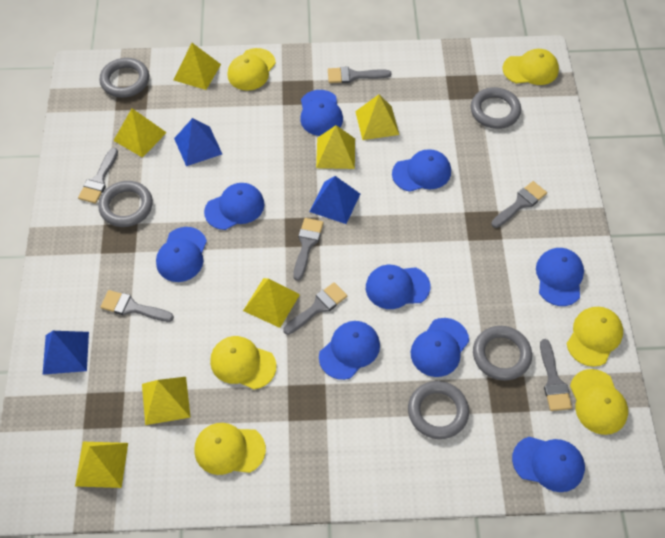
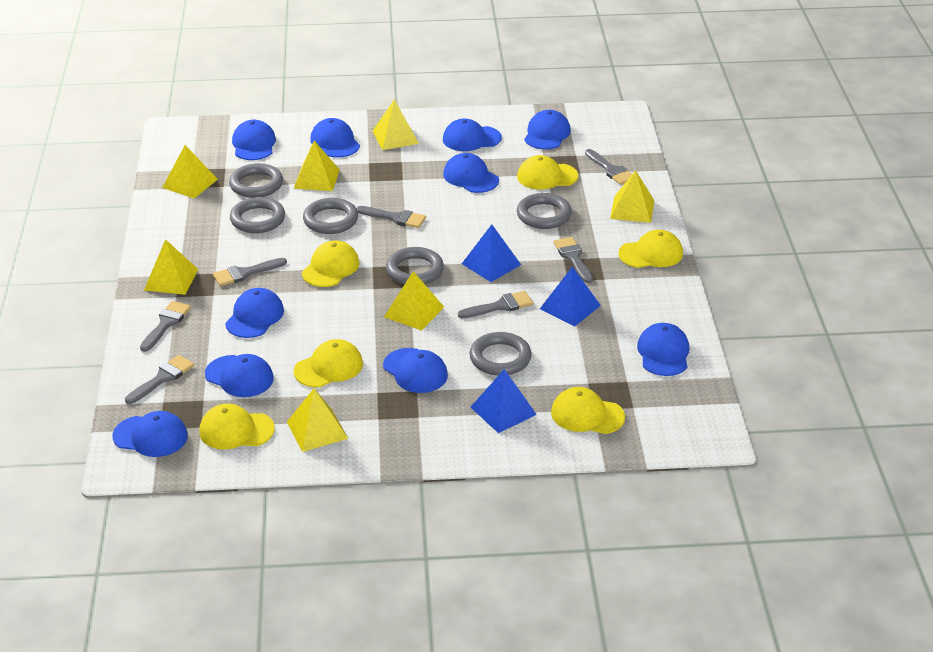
blue cap: 9 -> 10
grey ring: 5 -> 6

